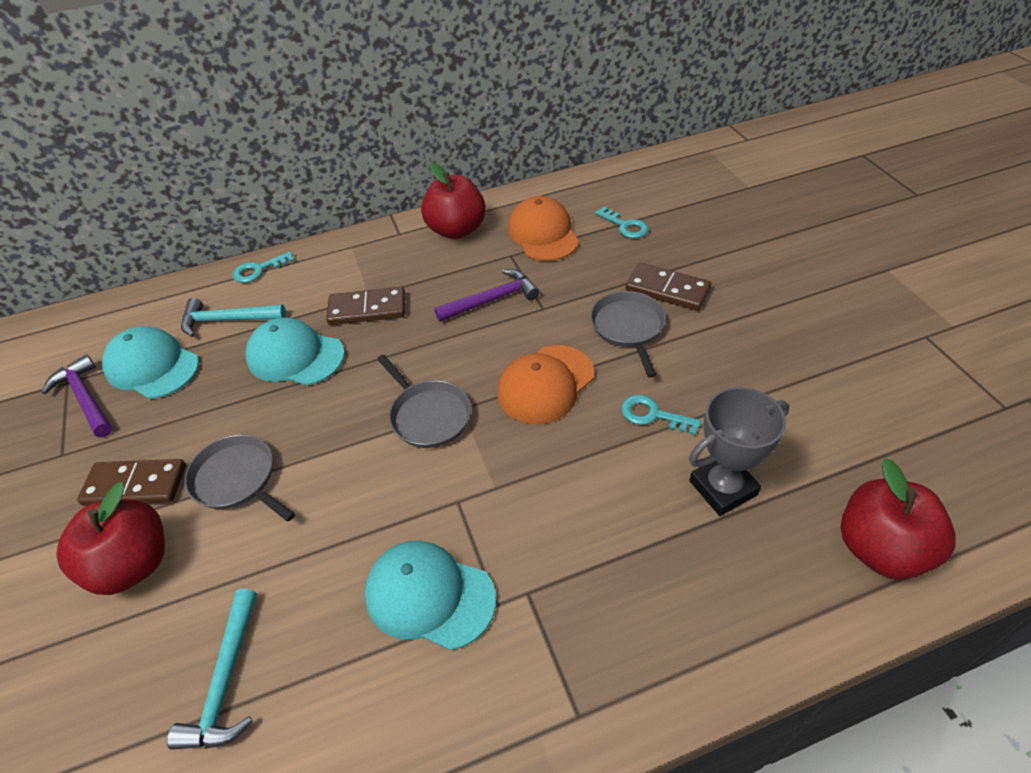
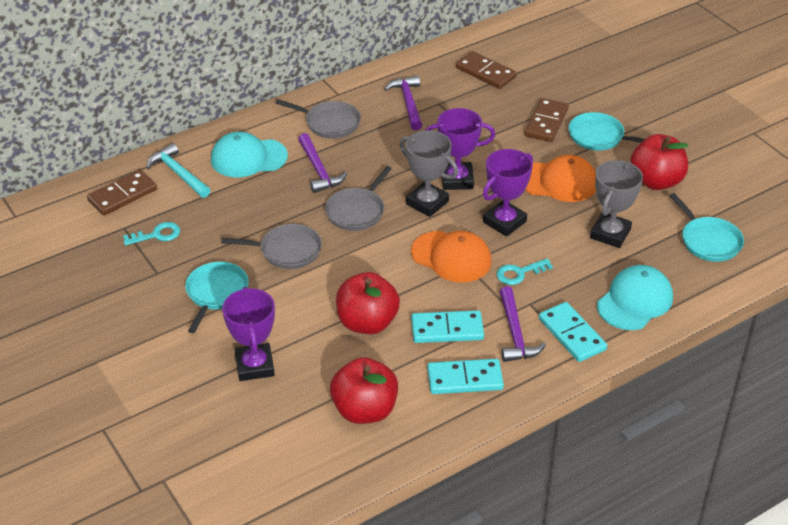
grey trophy: 1 -> 2
purple hammer: 2 -> 3
purple trophy: 0 -> 3
turquoise cap: 3 -> 2
turquoise domino: 0 -> 3
turquoise hammer: 2 -> 1
turquoise key: 3 -> 2
turquoise pan: 0 -> 3

